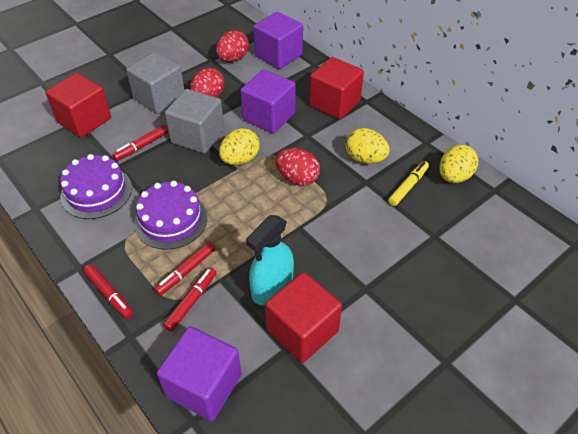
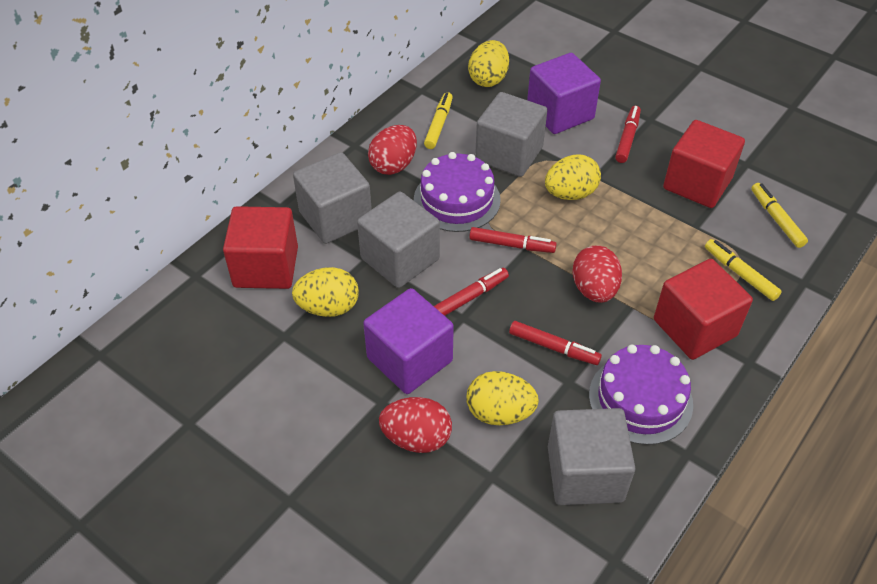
grey cube: 2 -> 4
purple cube: 3 -> 2
turquoise spray bottle: 1 -> 0
yellow egg: 3 -> 4
yellow marker: 1 -> 3

